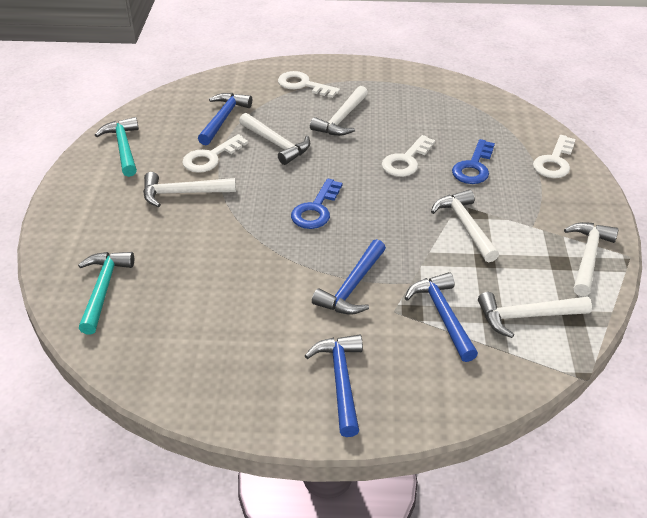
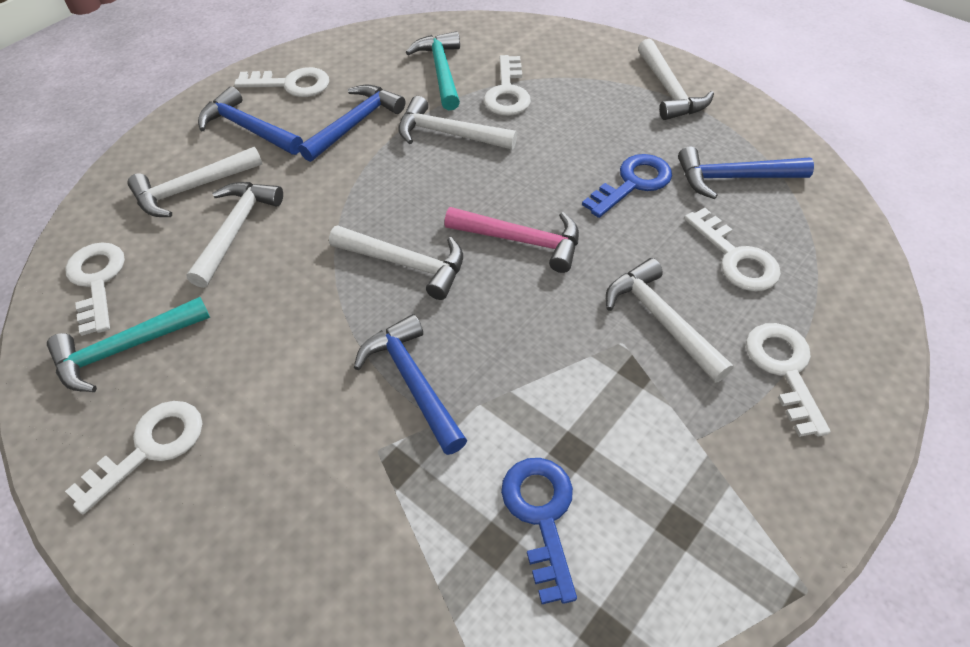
pink hammer: 0 -> 1
white key: 4 -> 6

